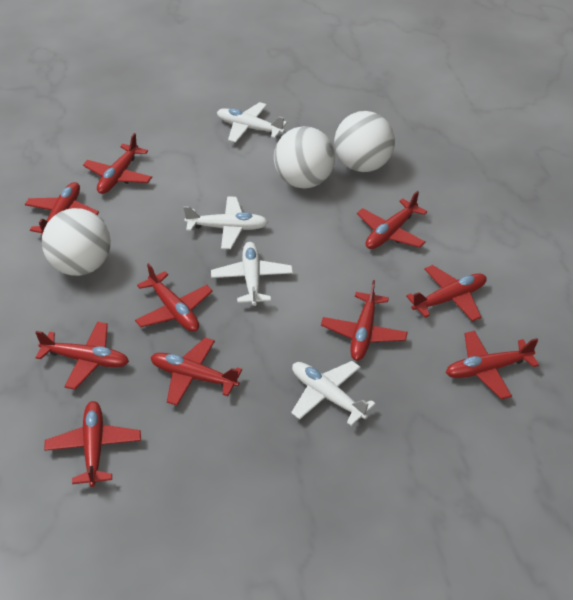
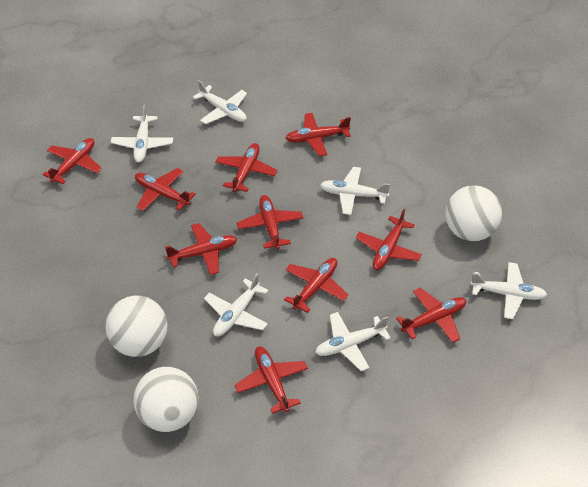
white plane: 4 -> 6

